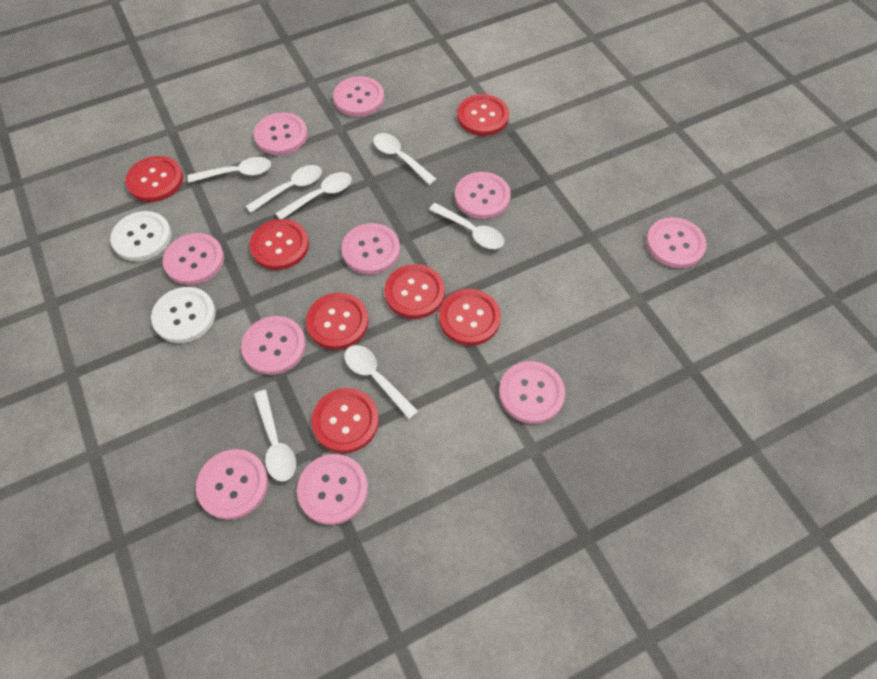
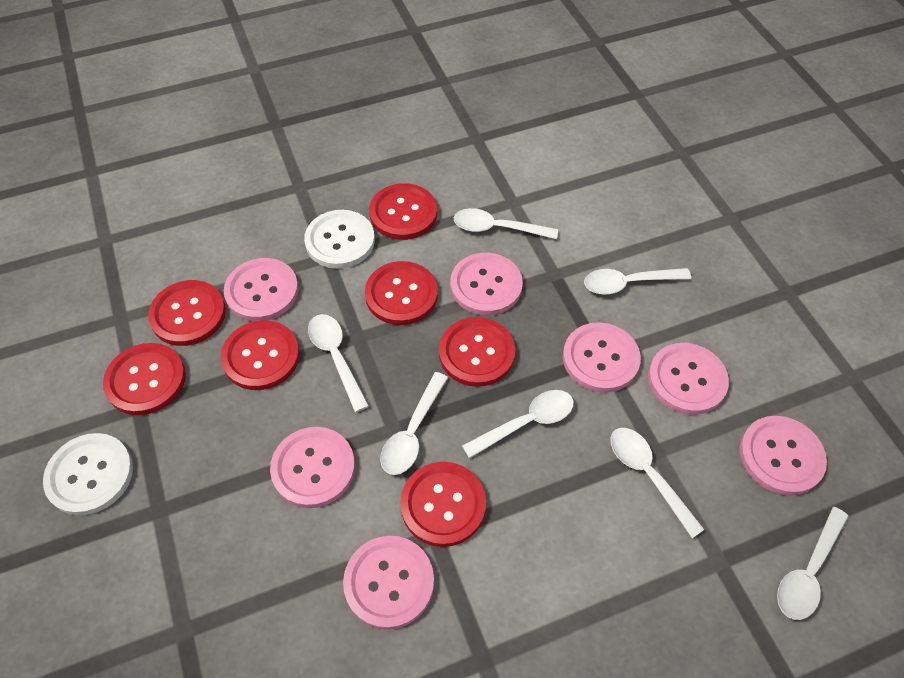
pink button: 10 -> 7

